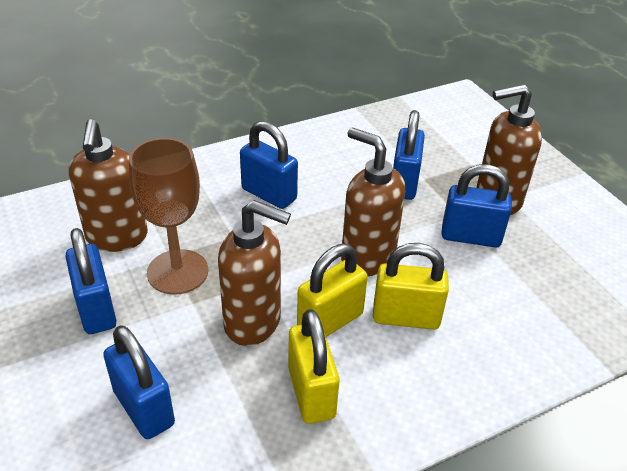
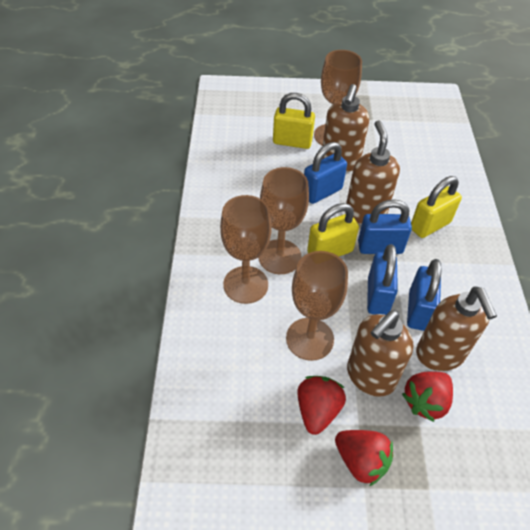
blue padlock: 5 -> 4
brown goblet: 1 -> 4
red strawberry: 0 -> 3

